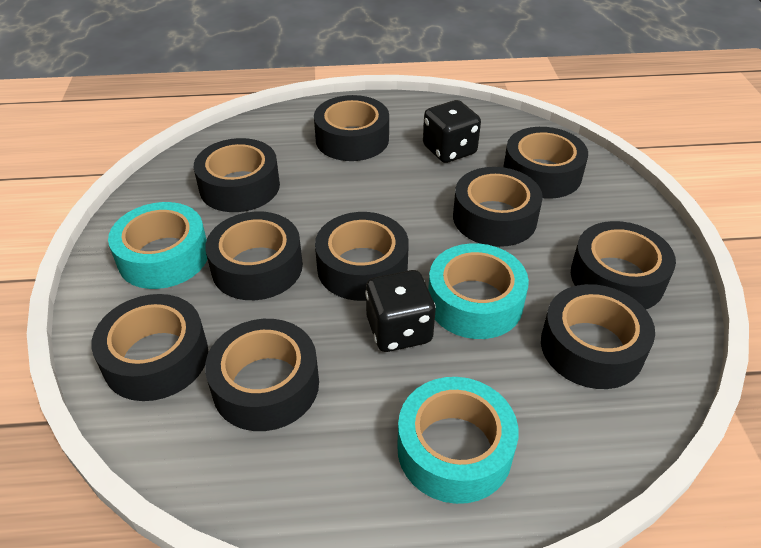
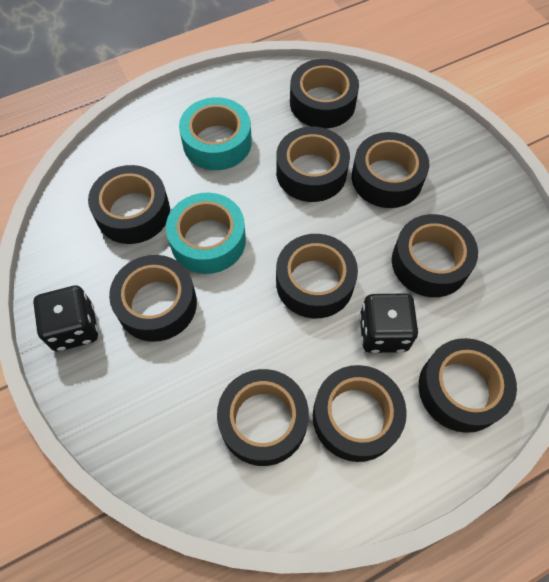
turquoise tape: 3 -> 2

